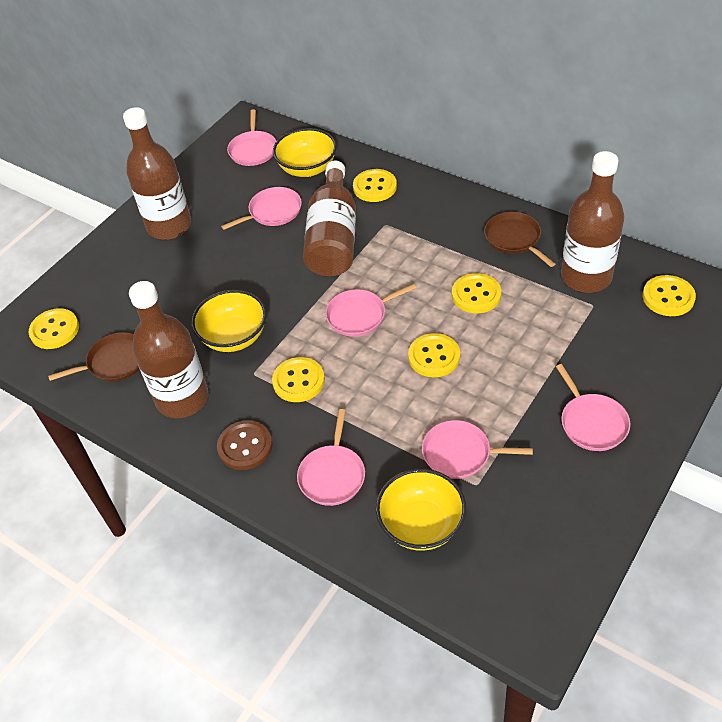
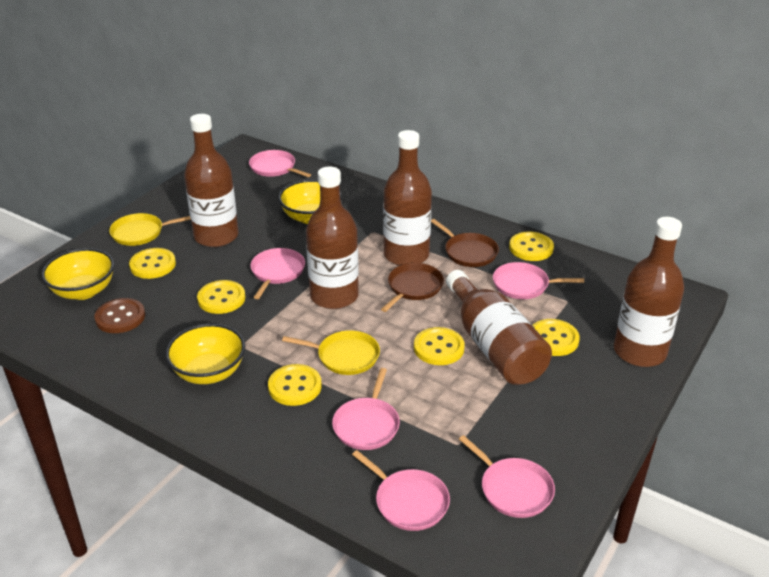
brown bottle: 4 -> 5
yellow pan: 0 -> 2

